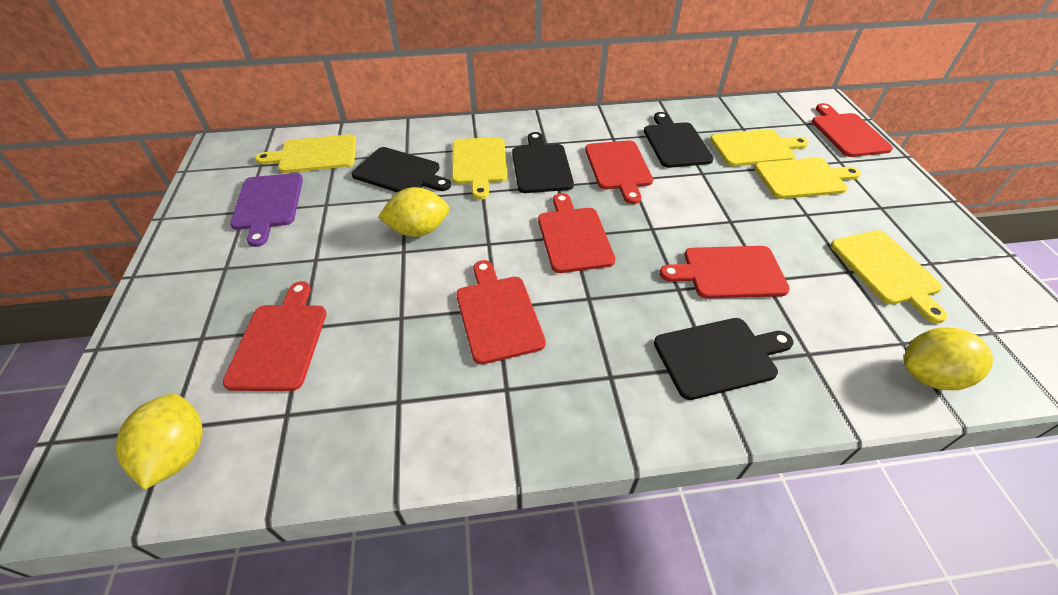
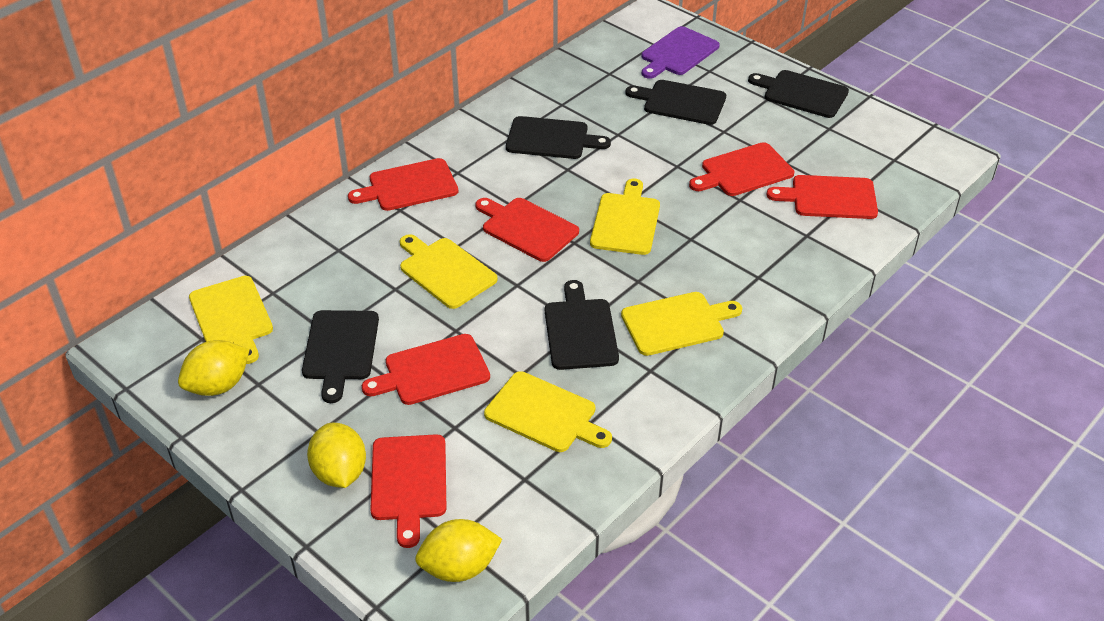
black cutting board: 4 -> 5

